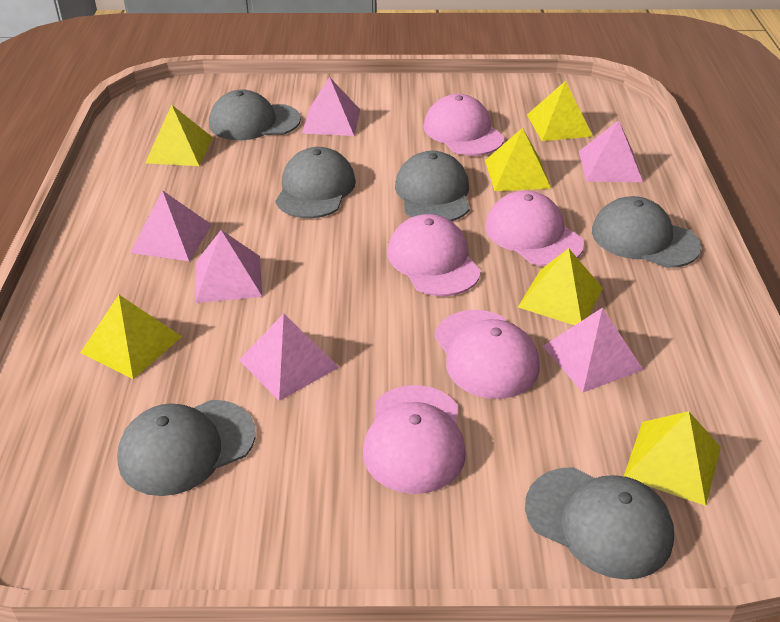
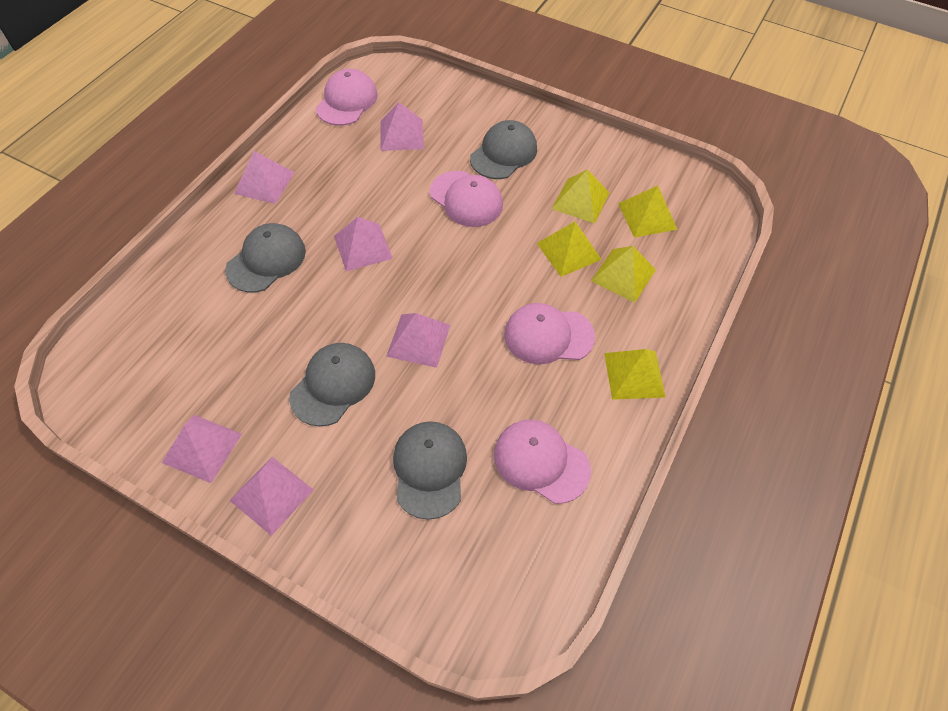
grey cap: 6 -> 4
pink cap: 5 -> 4
yellow pyramid: 6 -> 5

